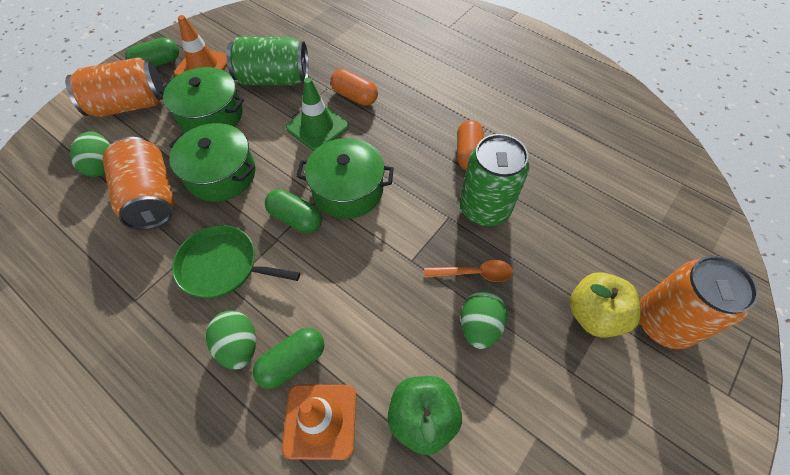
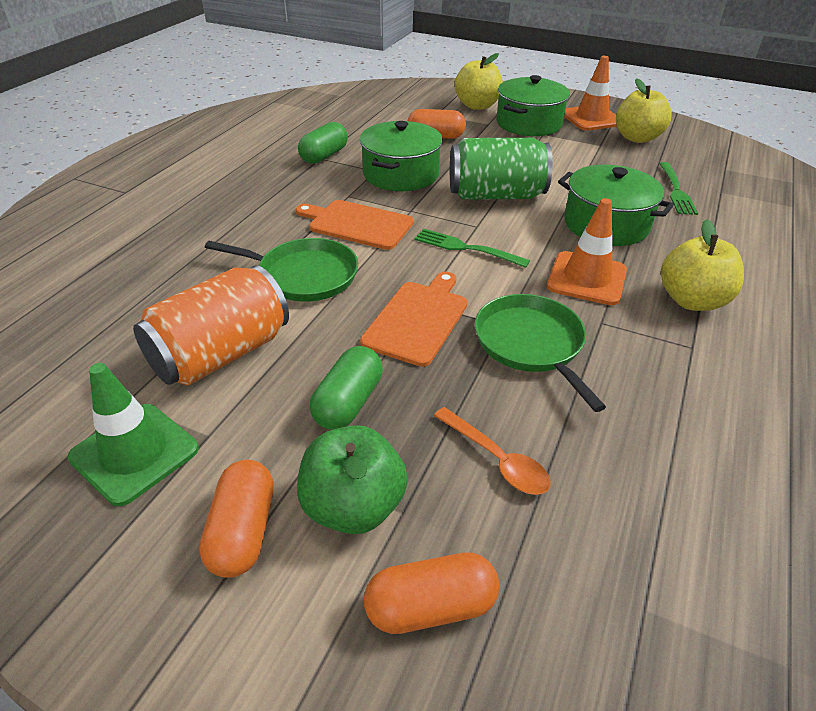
green can: 2 -> 1
green capsule: 3 -> 2
green egg: 3 -> 0
green fork: 0 -> 2
green pan: 1 -> 2
orange can: 3 -> 1
orange capsule: 2 -> 3
orange cutting board: 0 -> 2
yellow apple: 1 -> 3

